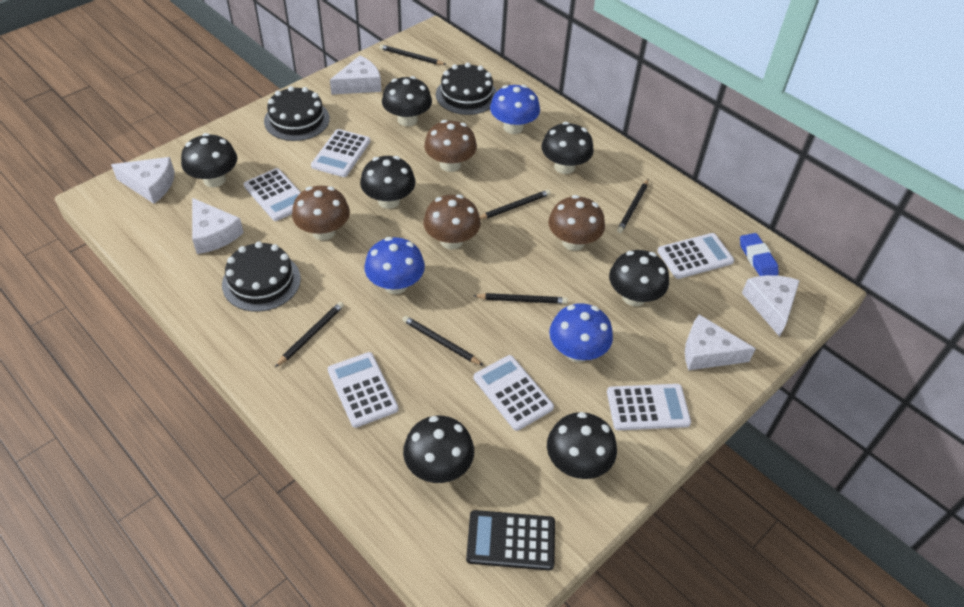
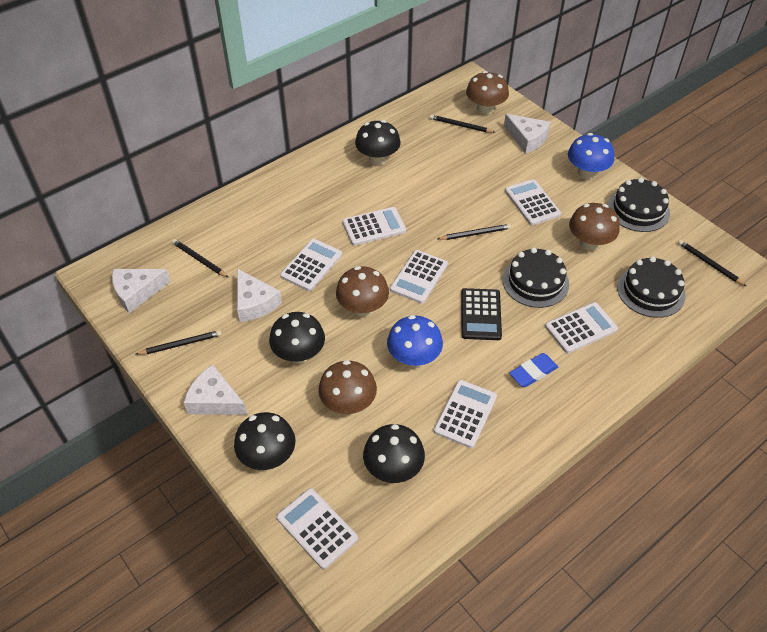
black mushroom: 7 -> 4
black pencil: 6 -> 5
blue mushroom: 3 -> 2
white calculator: 6 -> 7
white cheese: 5 -> 4

